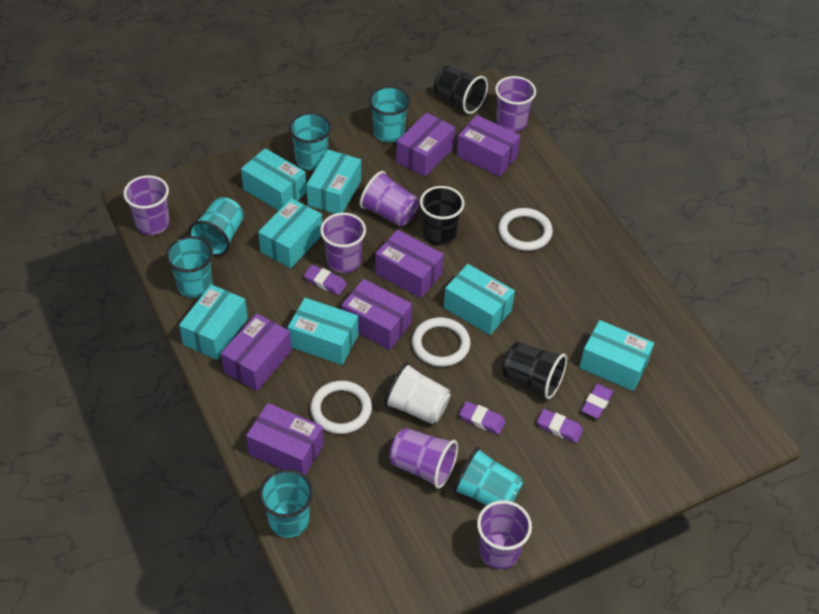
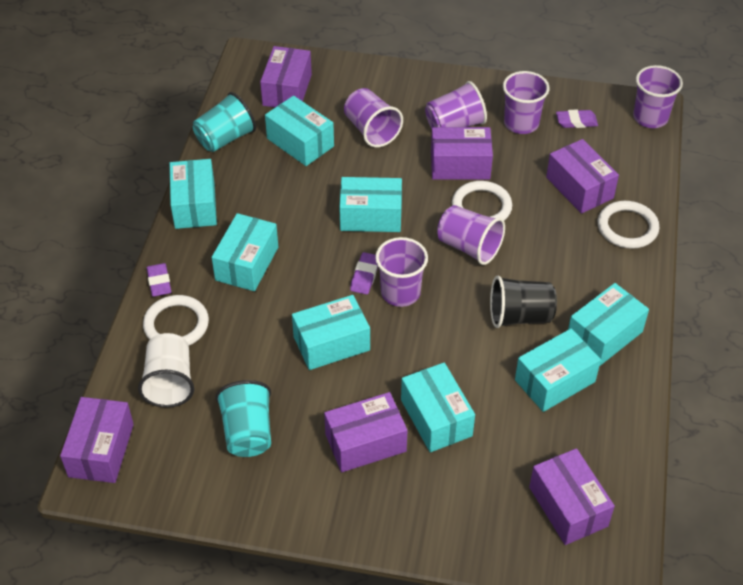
black cup: 3 -> 1
purple eraser: 4 -> 3
turquoise box: 7 -> 8
turquoise cup: 6 -> 2

